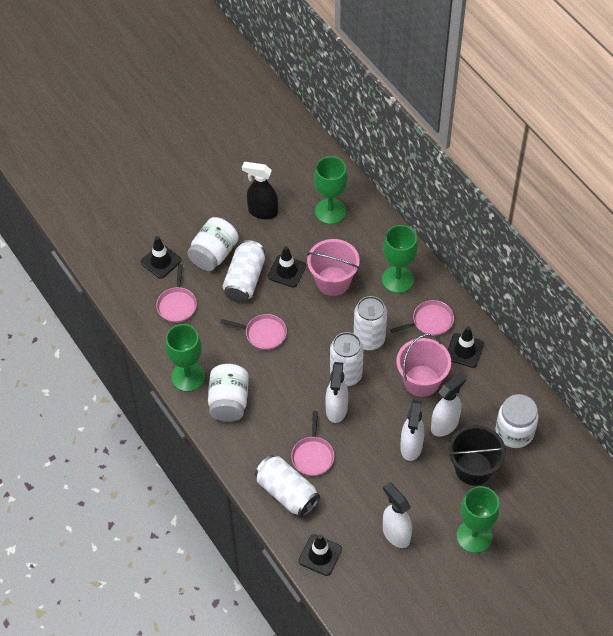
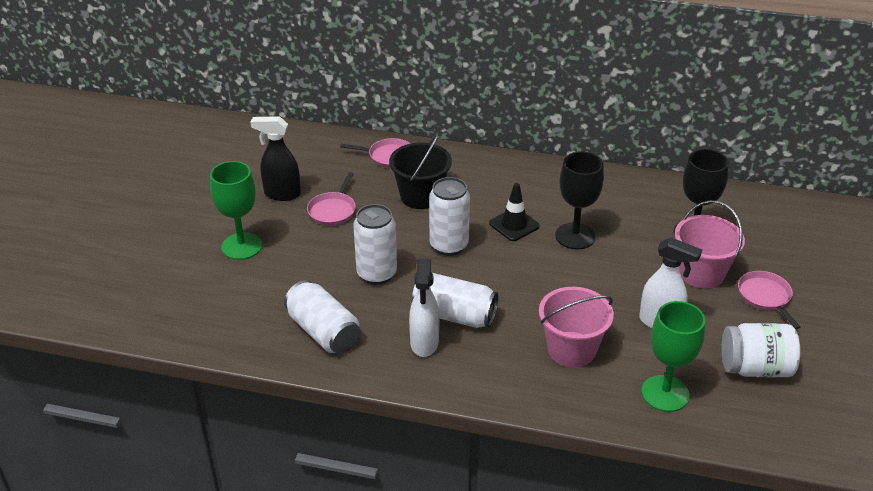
black goblet: 0 -> 2
black traffic cone: 4 -> 1
green goblet: 4 -> 2
pink pan: 4 -> 3
white jar: 3 -> 1
white spray bottle: 4 -> 2

